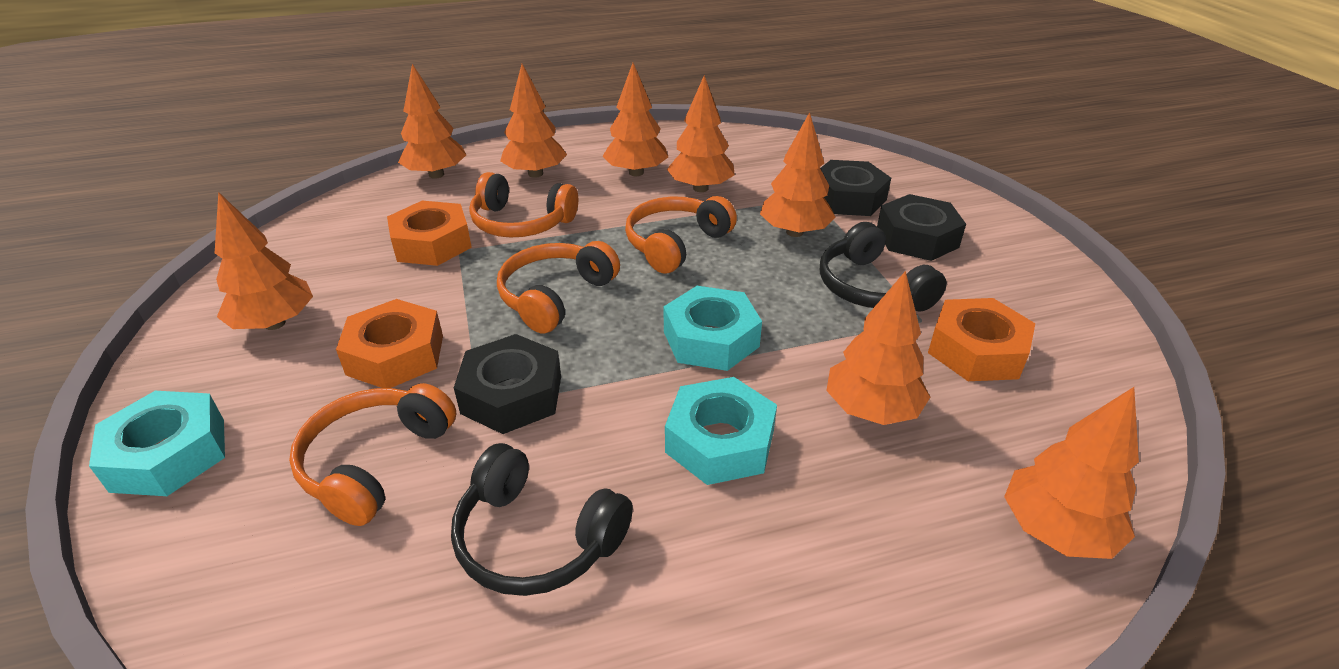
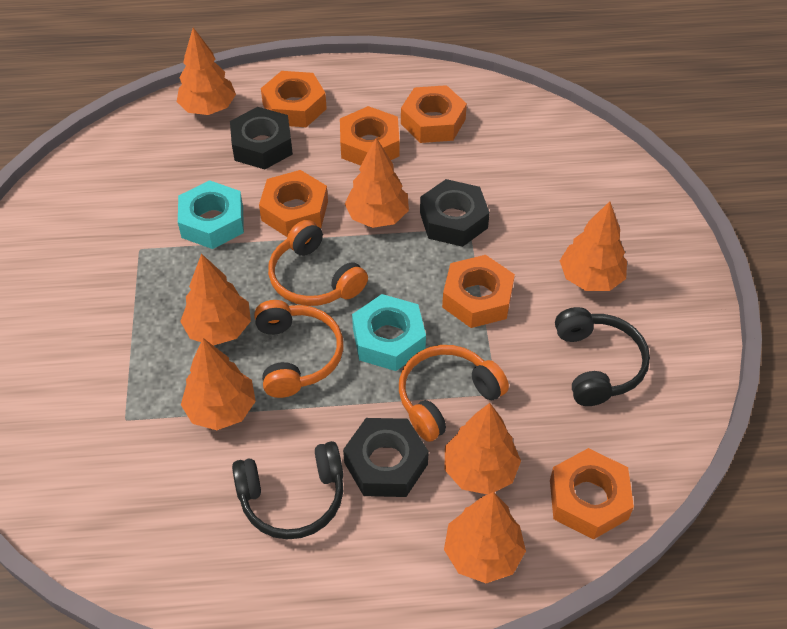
orange headphones: 4 -> 3
orange nut: 3 -> 6
orange tree: 8 -> 7
turquoise nut: 3 -> 2

